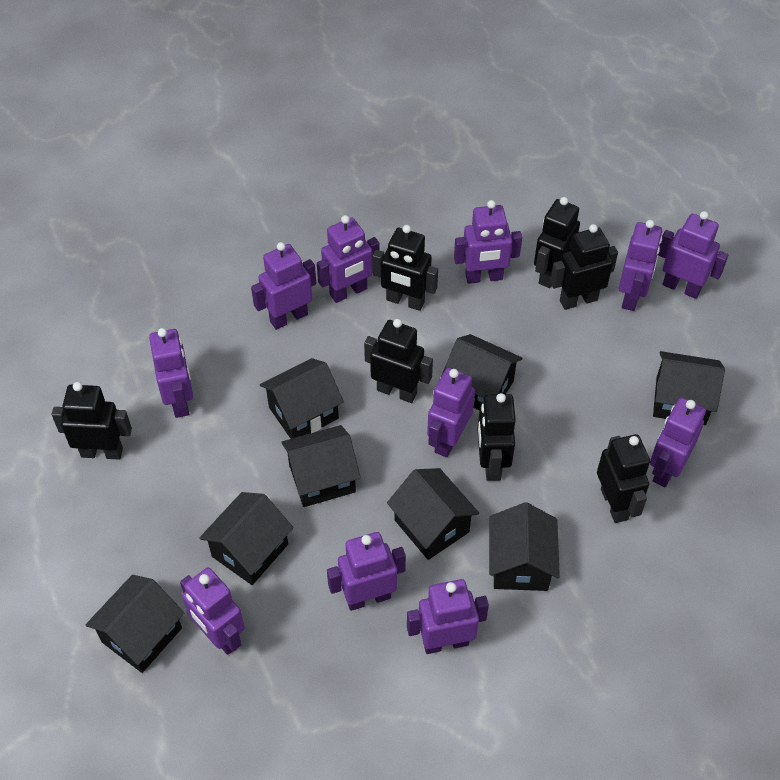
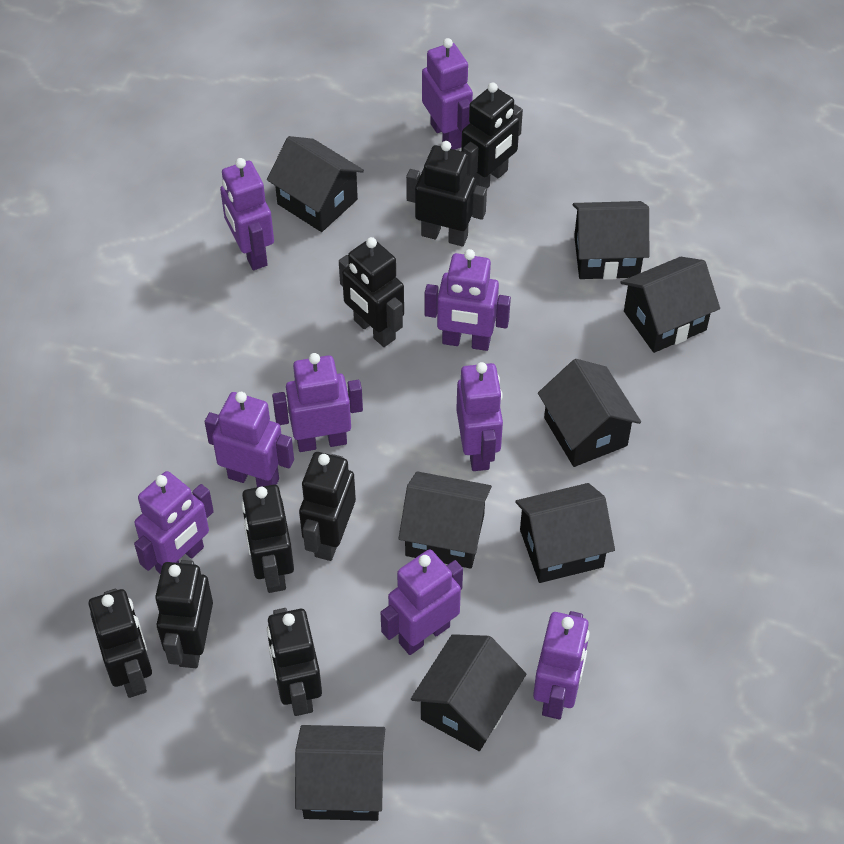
black robot: 7 -> 8
purple robot: 11 -> 9

